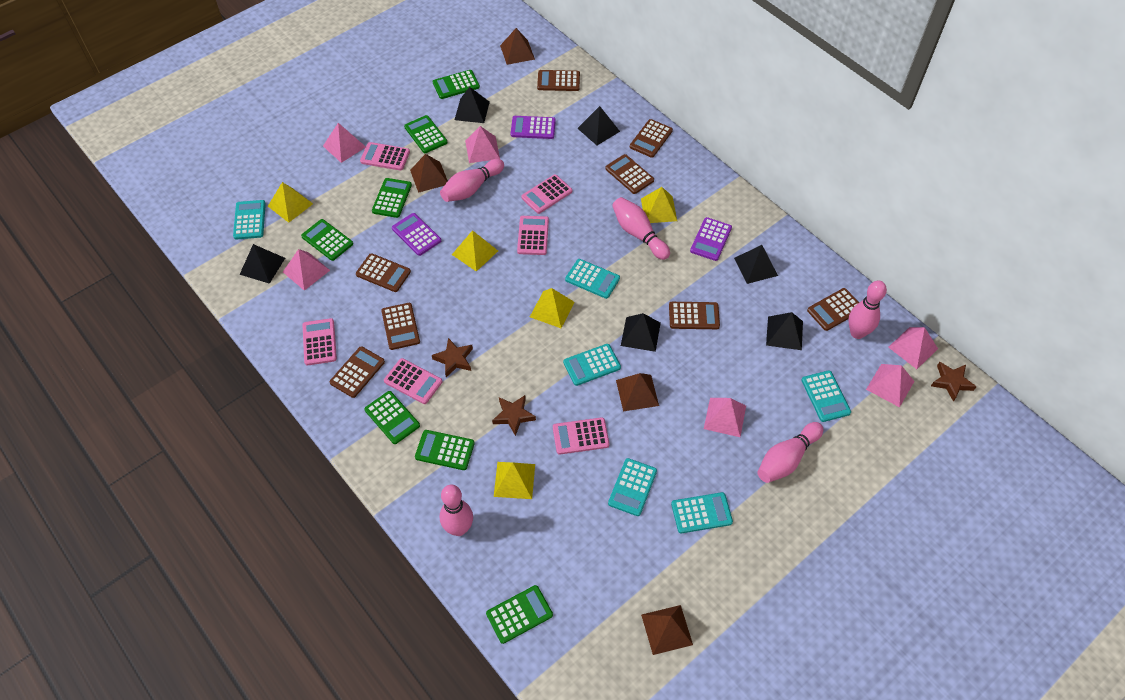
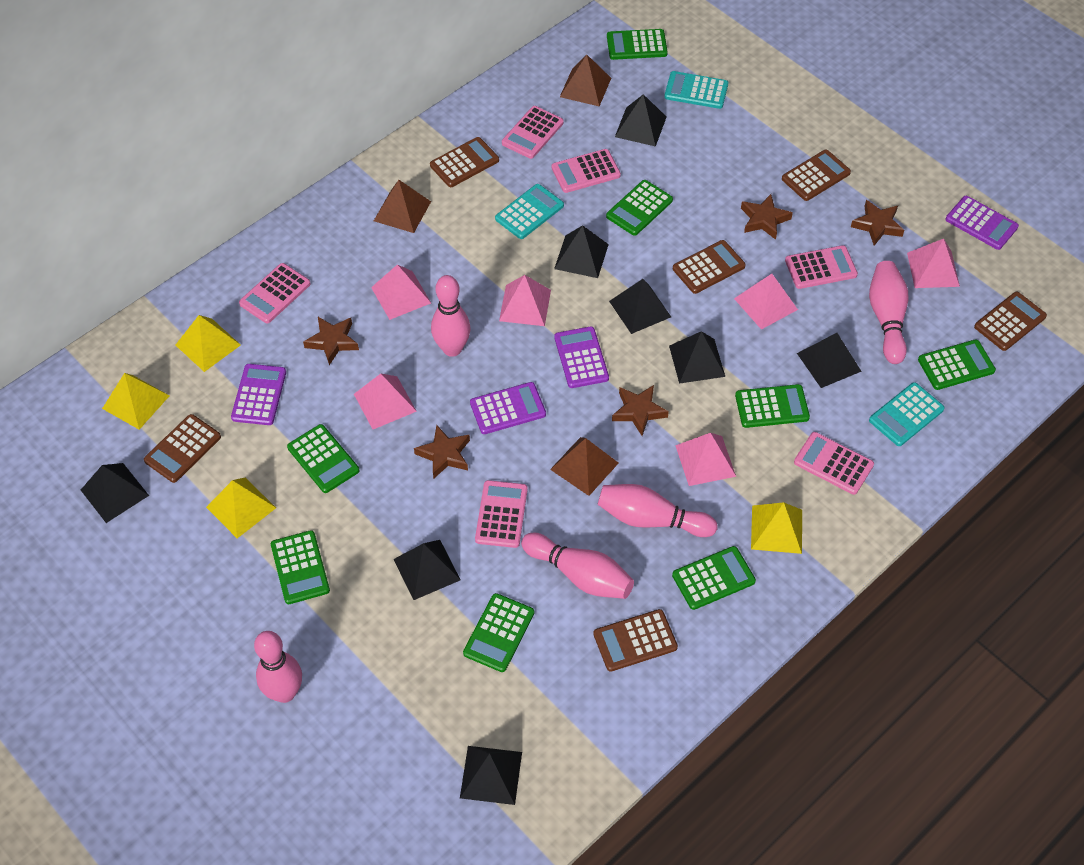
black pyramid: 6 -> 8
brown calculator: 8 -> 6
brown pyramid: 4 -> 3
brown star: 3 -> 5
green calculator: 7 -> 8
purple calculator: 3 -> 4
turquoise calculator: 6 -> 3
yellow pyramid: 5 -> 4

